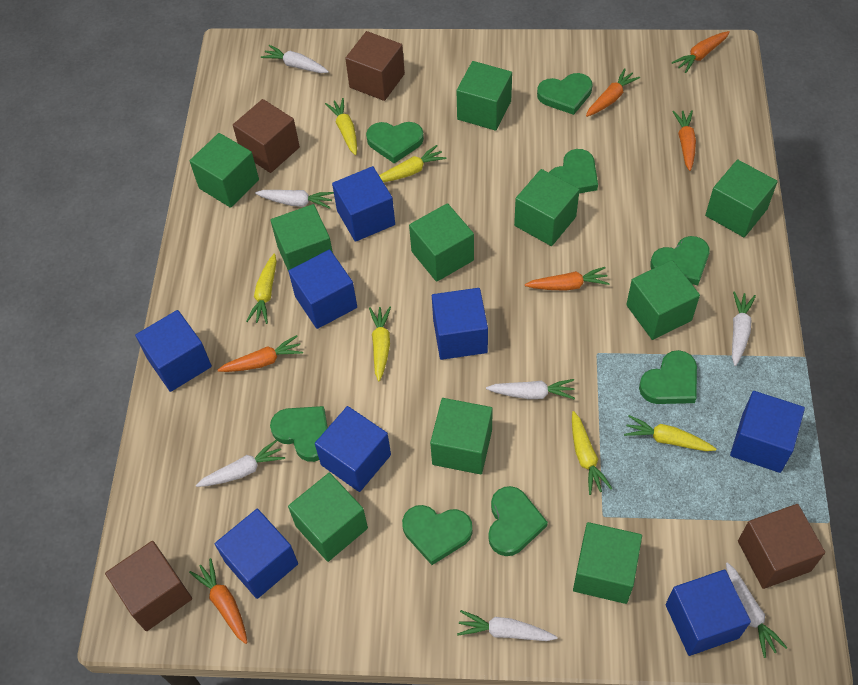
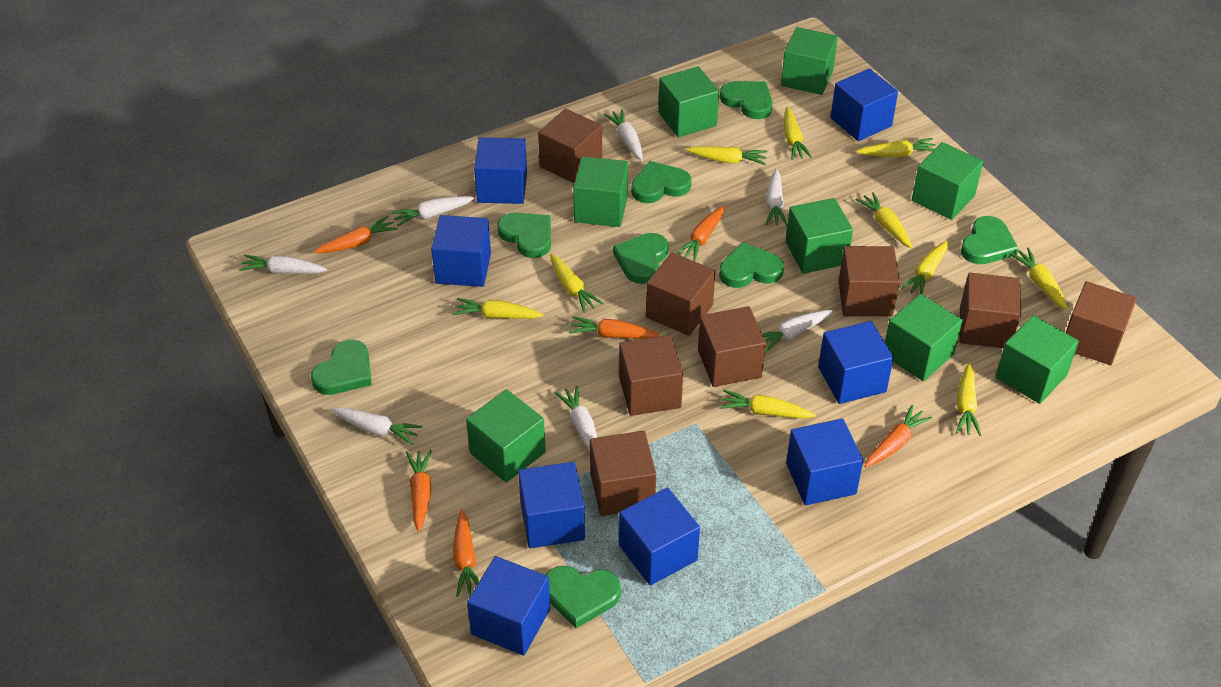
brown cube: 4 -> 8
green cube: 10 -> 8
yellow carrot: 6 -> 10

